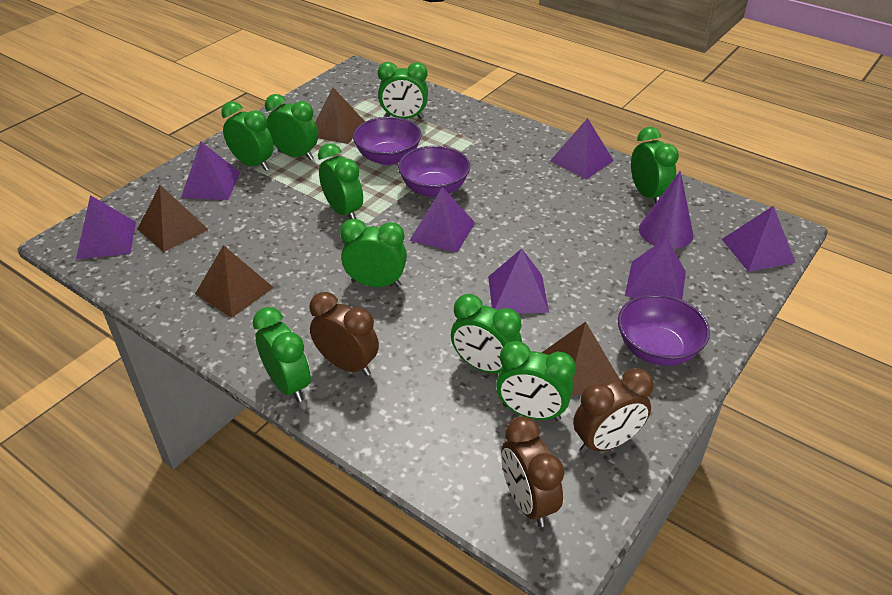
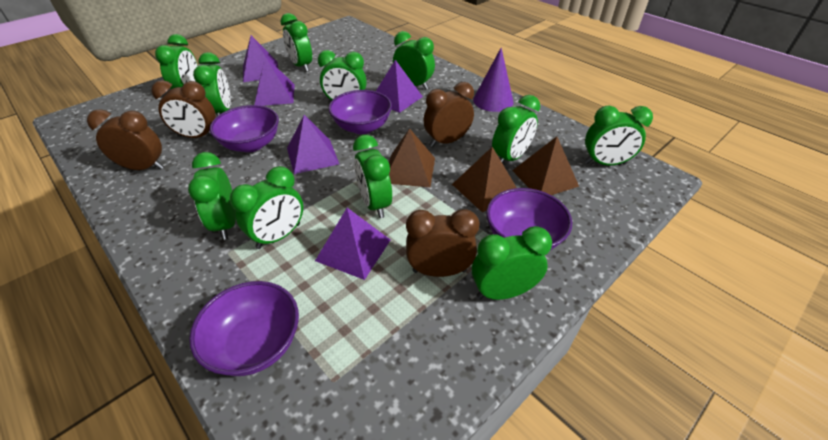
brown clock: 3 -> 4
brown pyramid: 4 -> 3
green clock: 9 -> 11
purple bowl: 3 -> 4
purple pyramid: 7 -> 5

